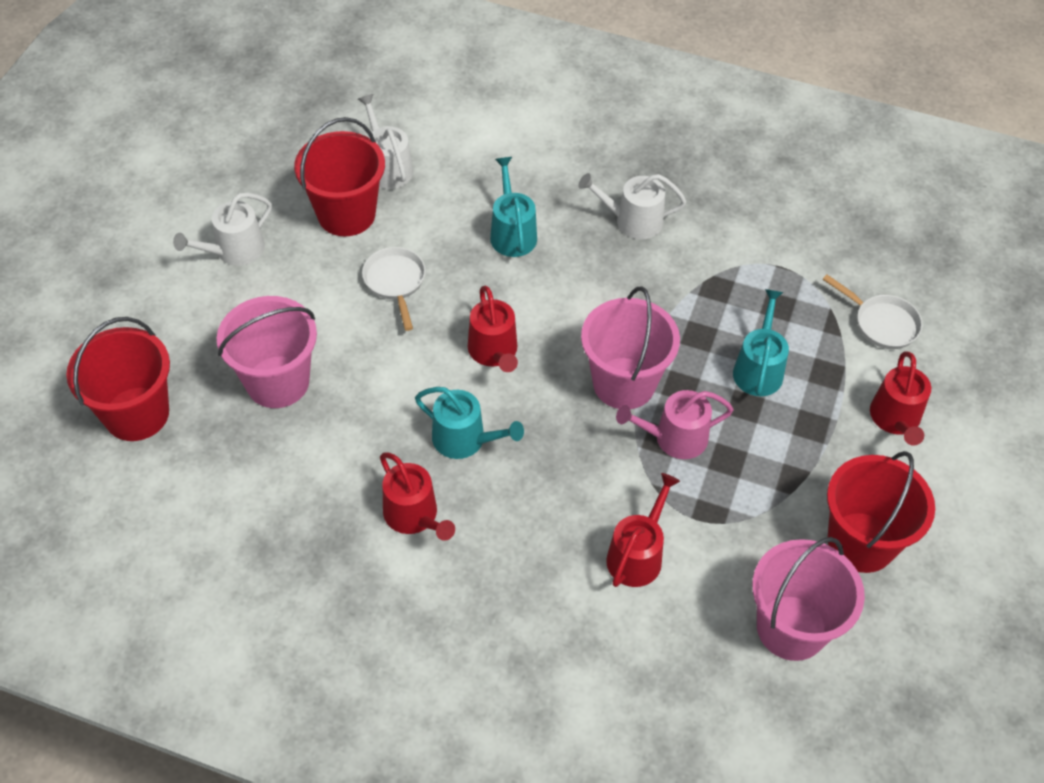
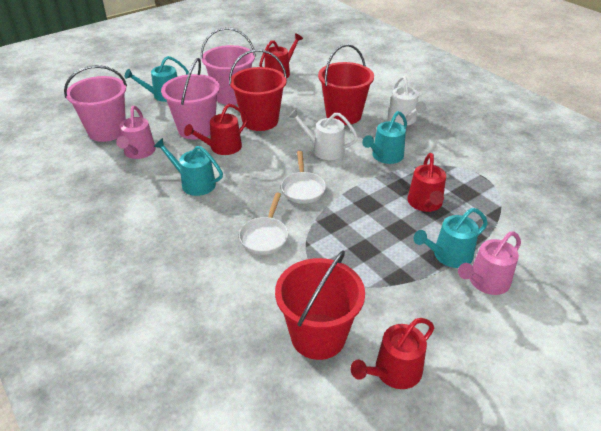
pink watering can: 1 -> 2
turquoise watering can: 3 -> 4
white watering can: 3 -> 2

